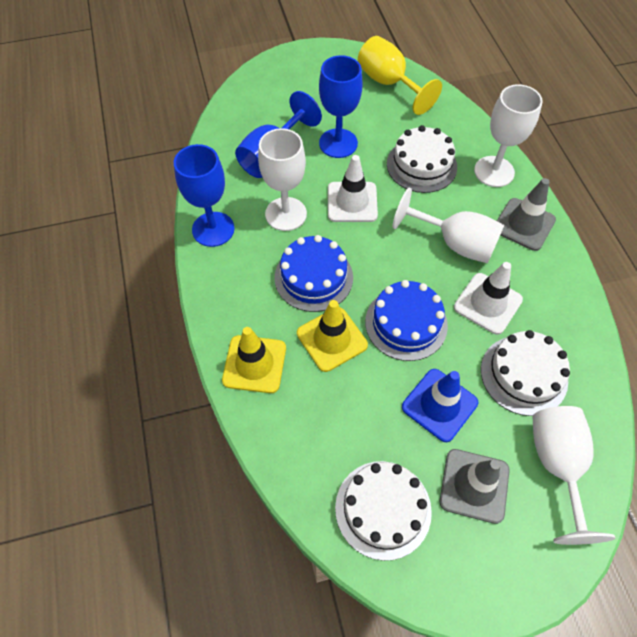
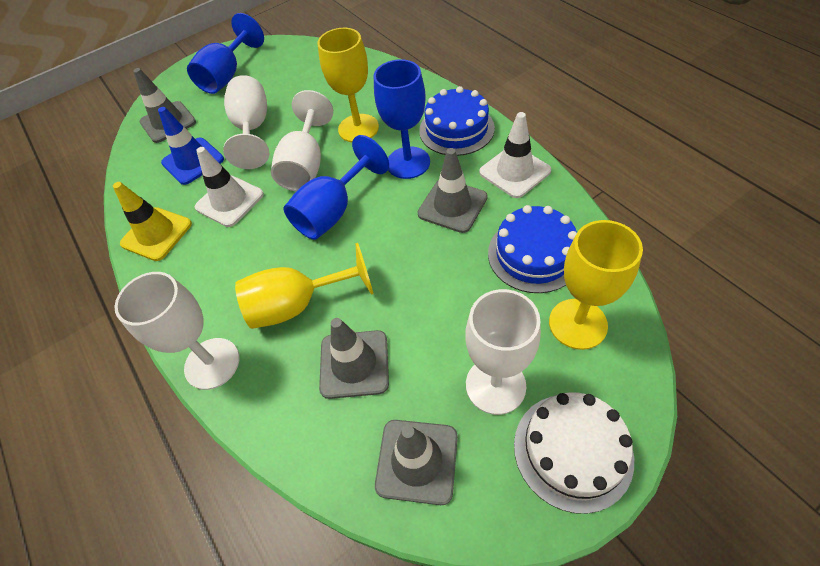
grey traffic cone: 2 -> 4
white cake: 3 -> 1
yellow goblet: 1 -> 3
yellow traffic cone: 2 -> 1

